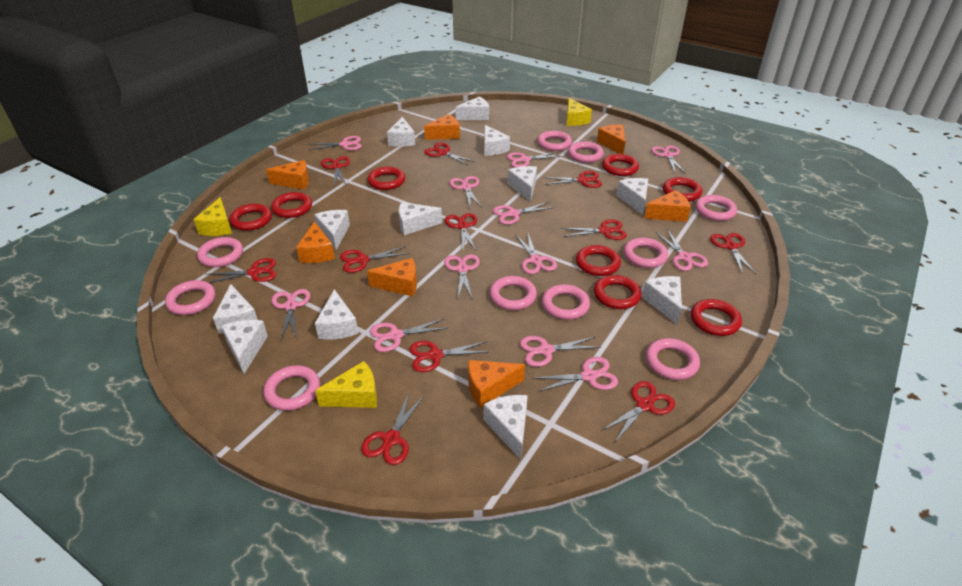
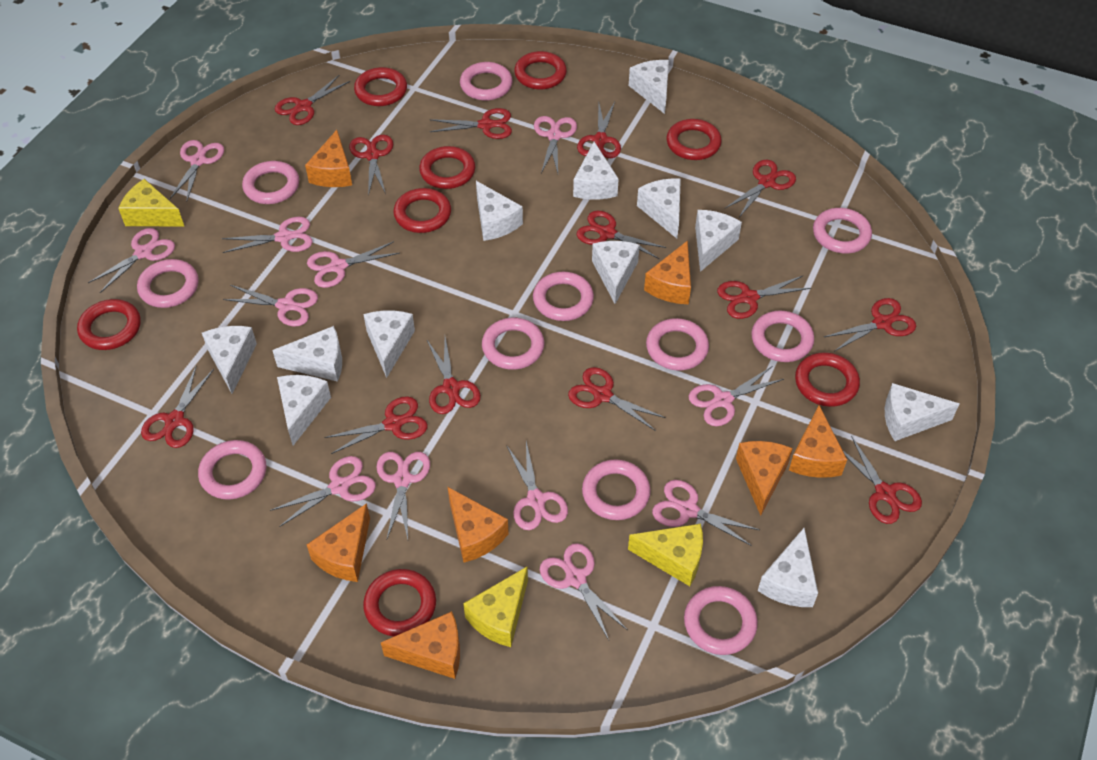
pink ring: 10 -> 11
red scissors: 11 -> 13

